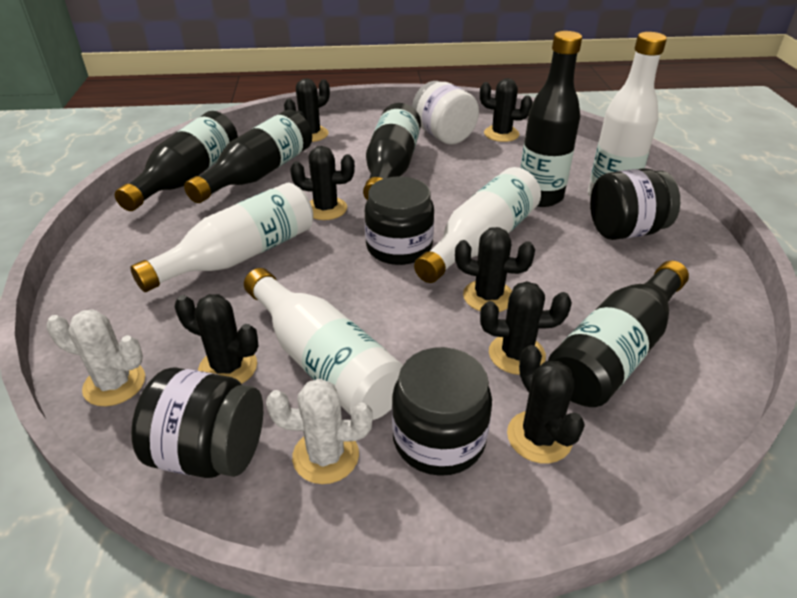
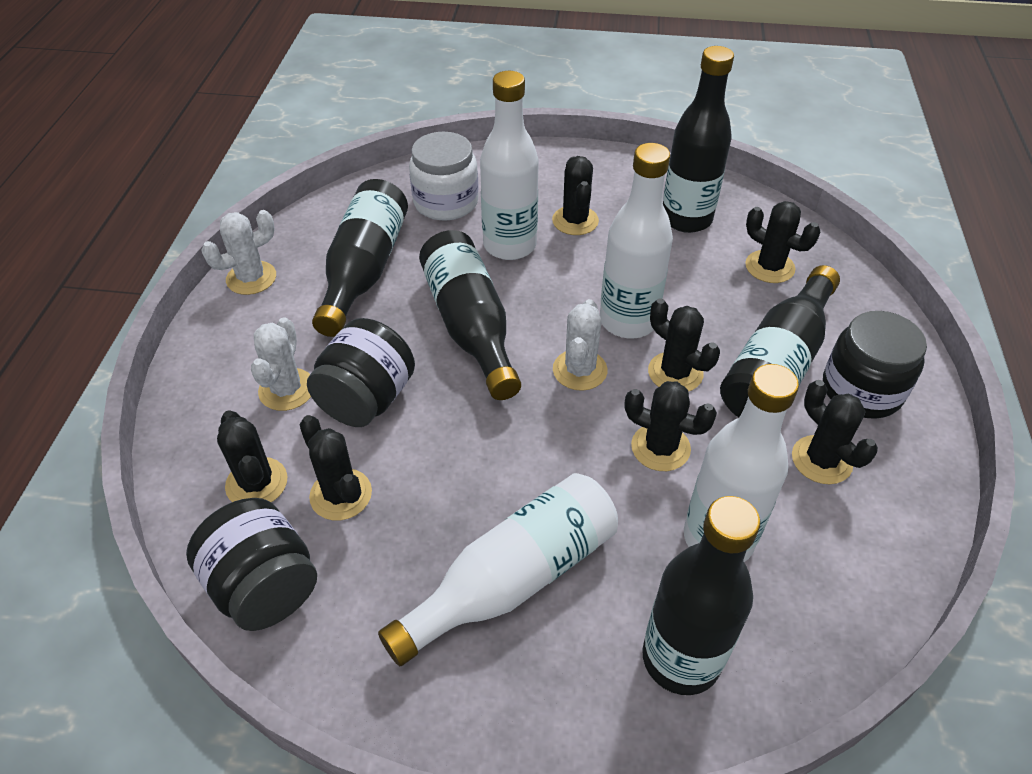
black jar: 4 -> 3
white cactus: 2 -> 3

